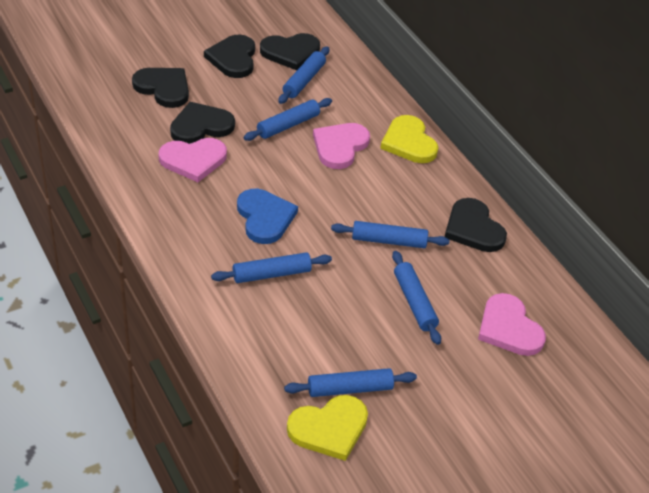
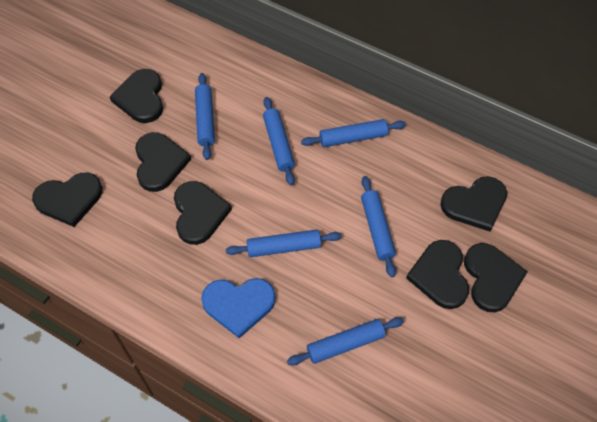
black heart: 5 -> 7
pink heart: 3 -> 0
yellow heart: 2 -> 0

